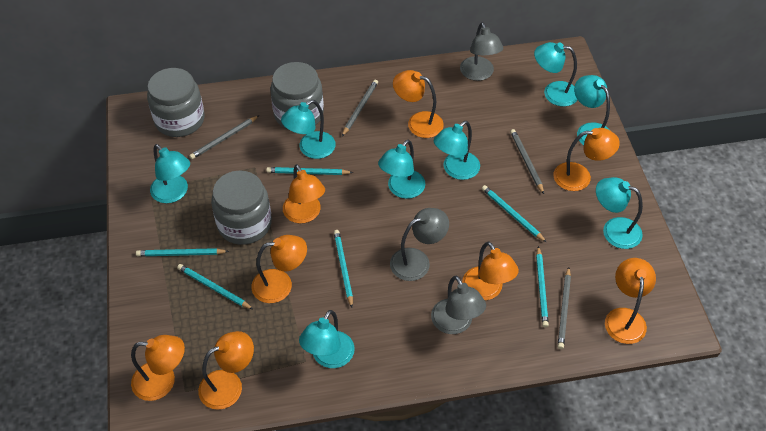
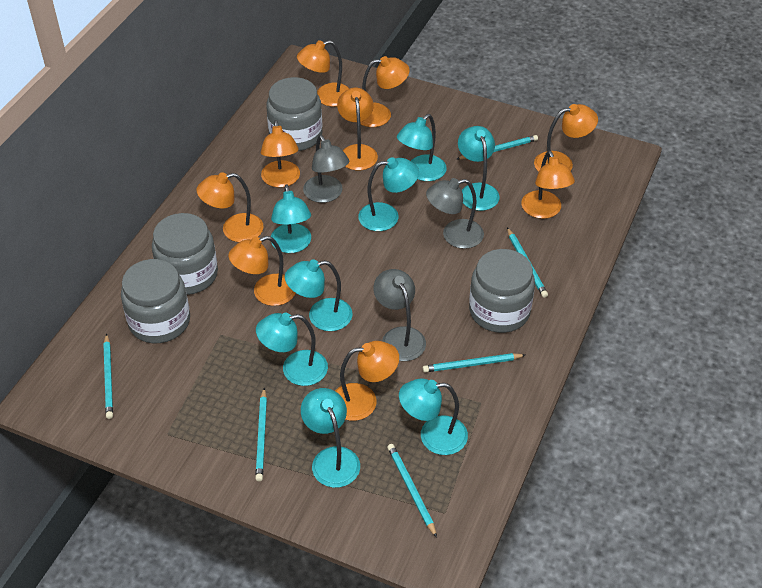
grey jar: 3 -> 4
grey pencil: 4 -> 0
orange lamp: 8 -> 9

